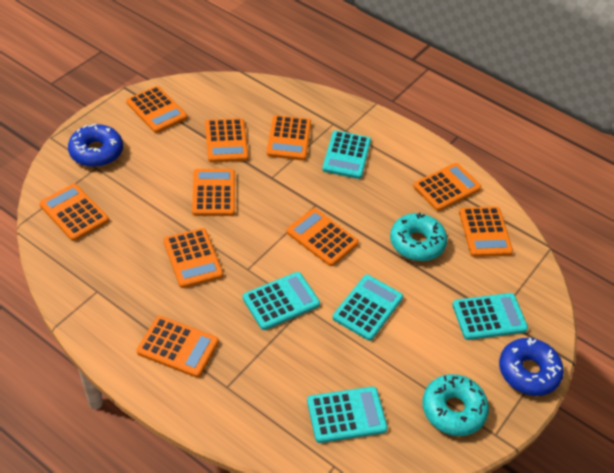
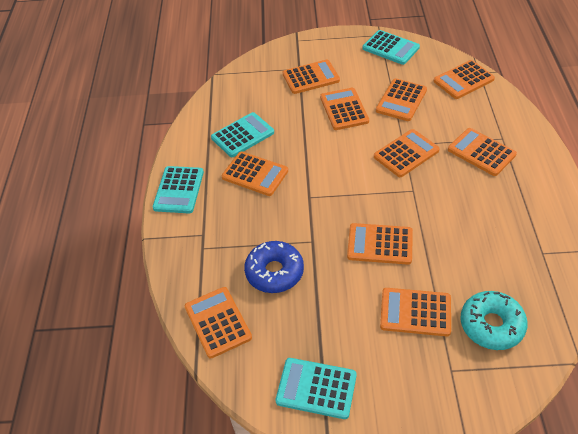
blue donut: 2 -> 1
turquoise calculator: 5 -> 4
turquoise donut: 2 -> 1

